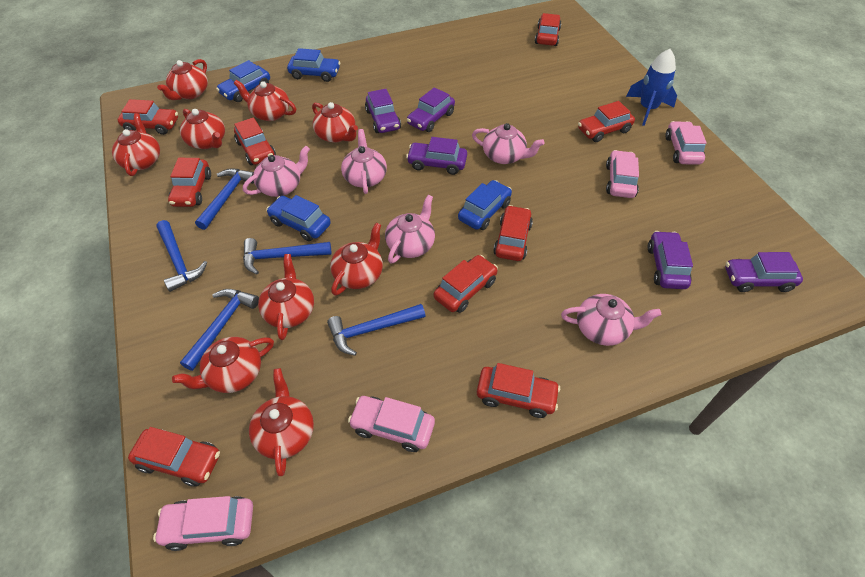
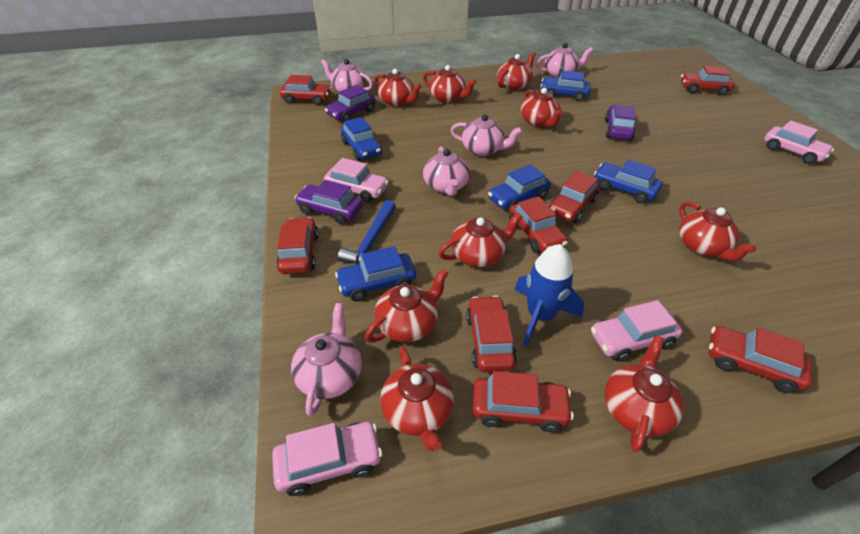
blue car: 4 -> 5
blue hammer: 5 -> 1
purple car: 5 -> 3
red car: 9 -> 8

